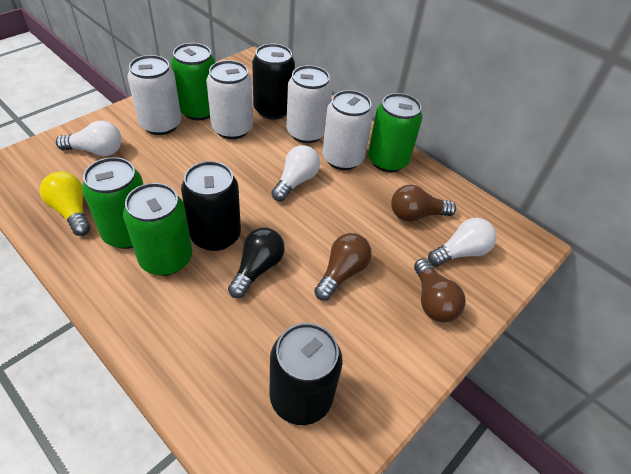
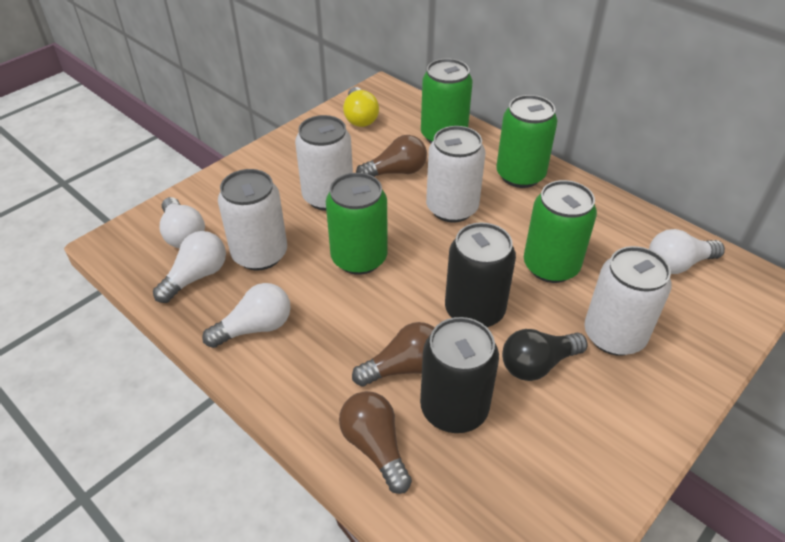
black can: 3 -> 2
white light bulb: 3 -> 4

